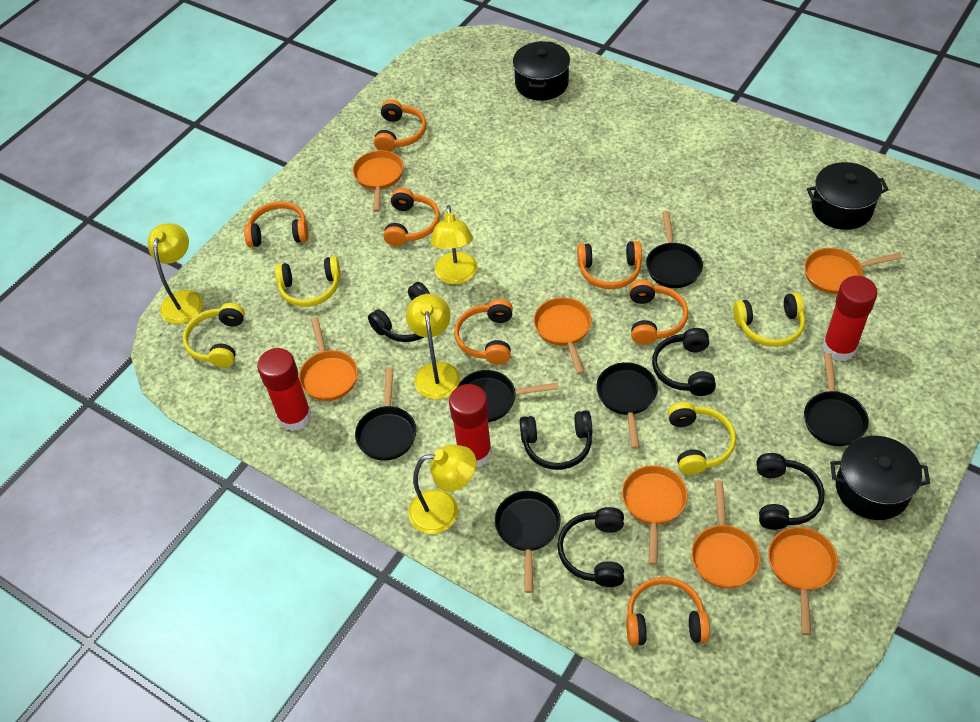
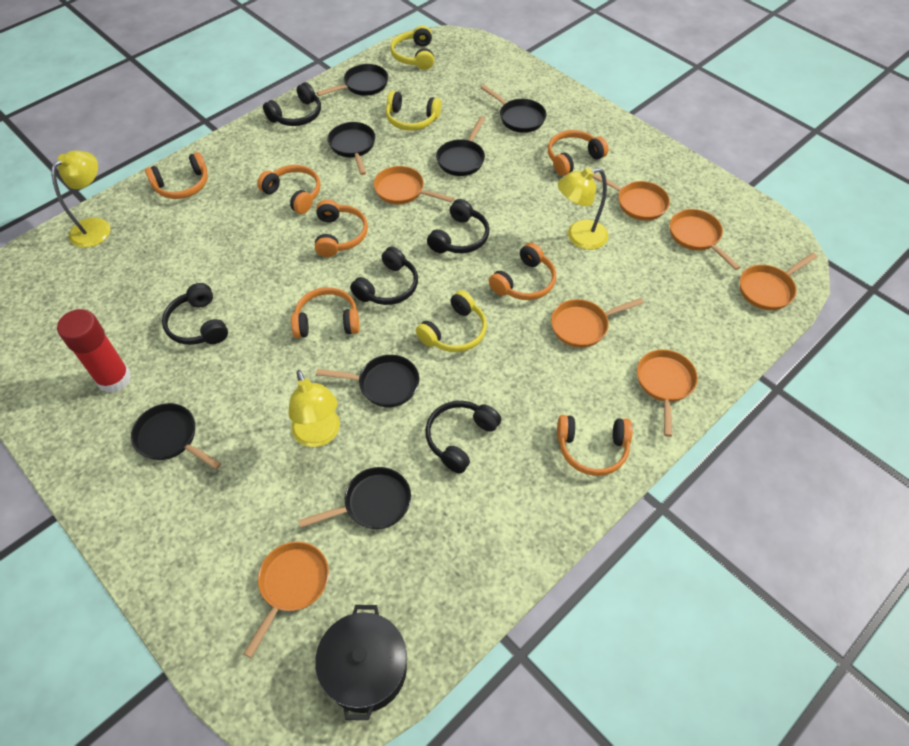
black pan: 6 -> 7
black pot: 3 -> 1
red glue stick: 3 -> 1
yellow headphones: 4 -> 3
yellow lamp: 4 -> 3

